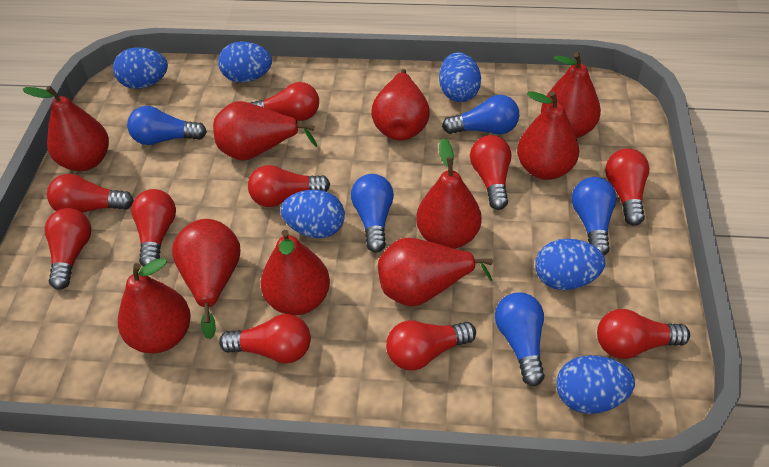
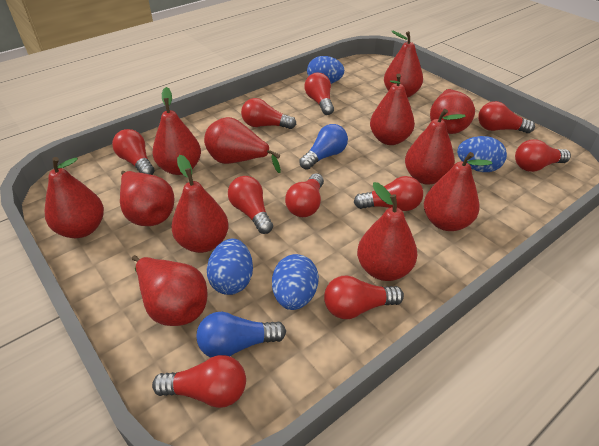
blue egg: 6 -> 4
blue light bulb: 5 -> 2
red pear: 10 -> 12

